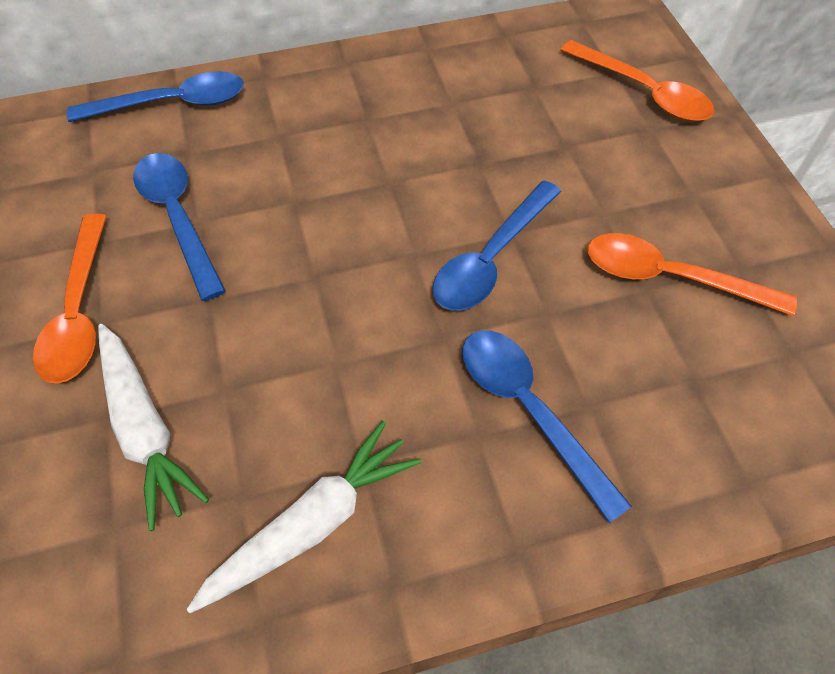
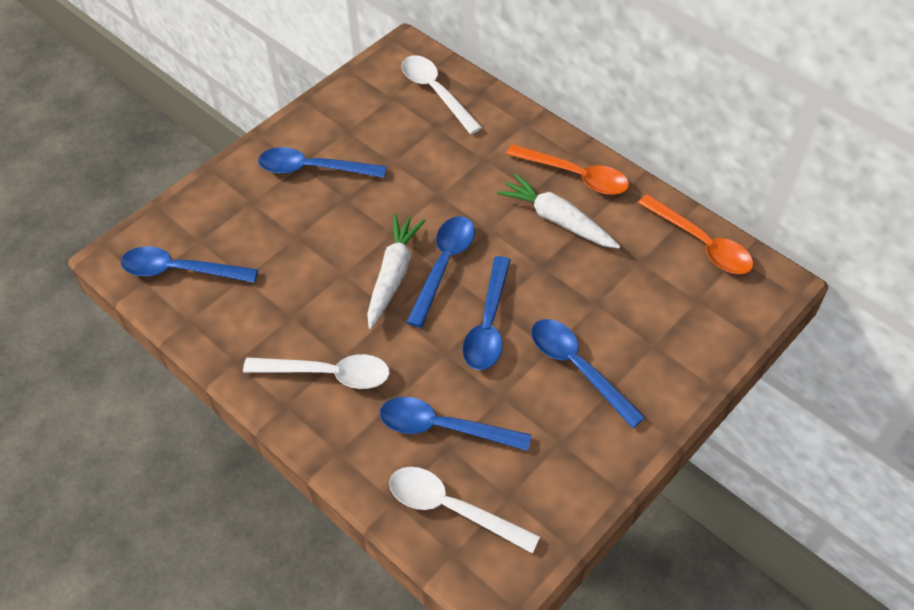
blue spoon: 4 -> 6
orange spoon: 3 -> 2
white spoon: 0 -> 3

